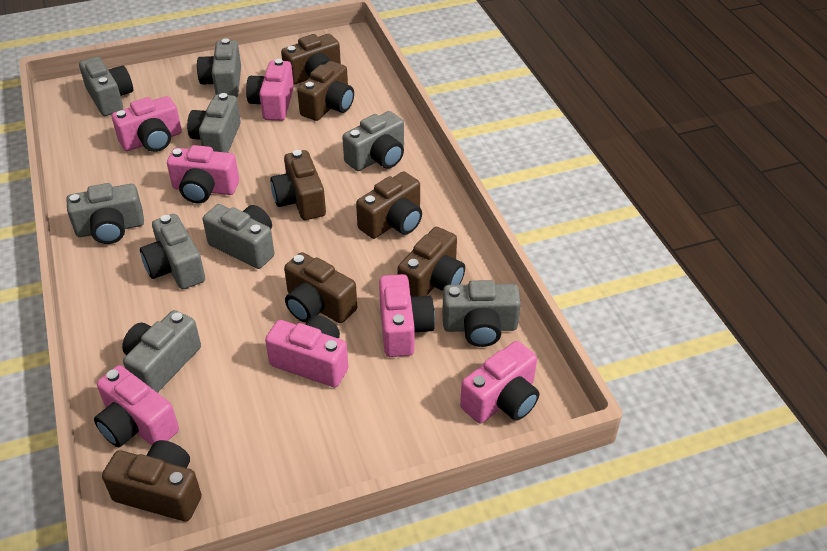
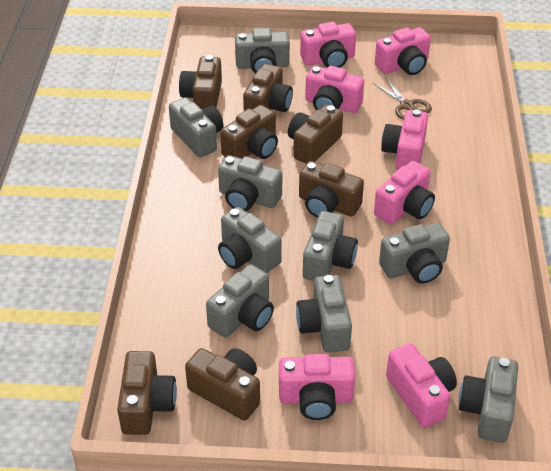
brown scissors: 0 -> 1

